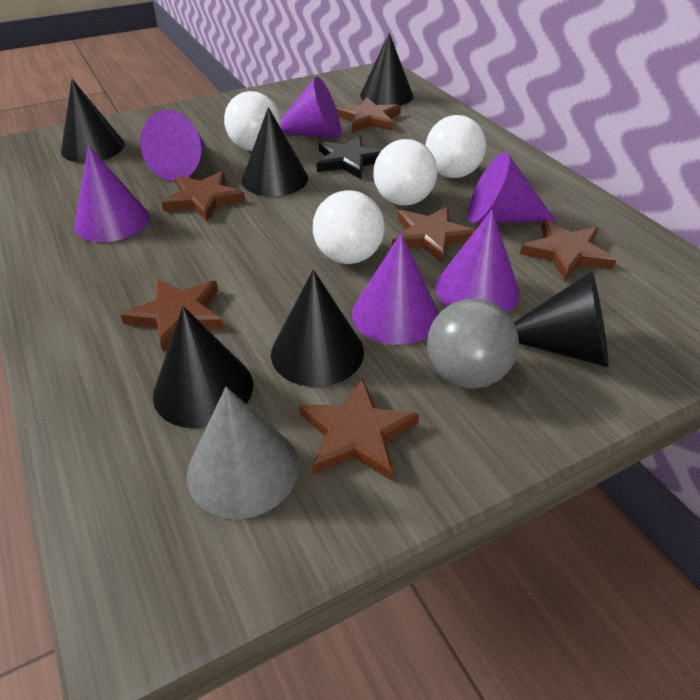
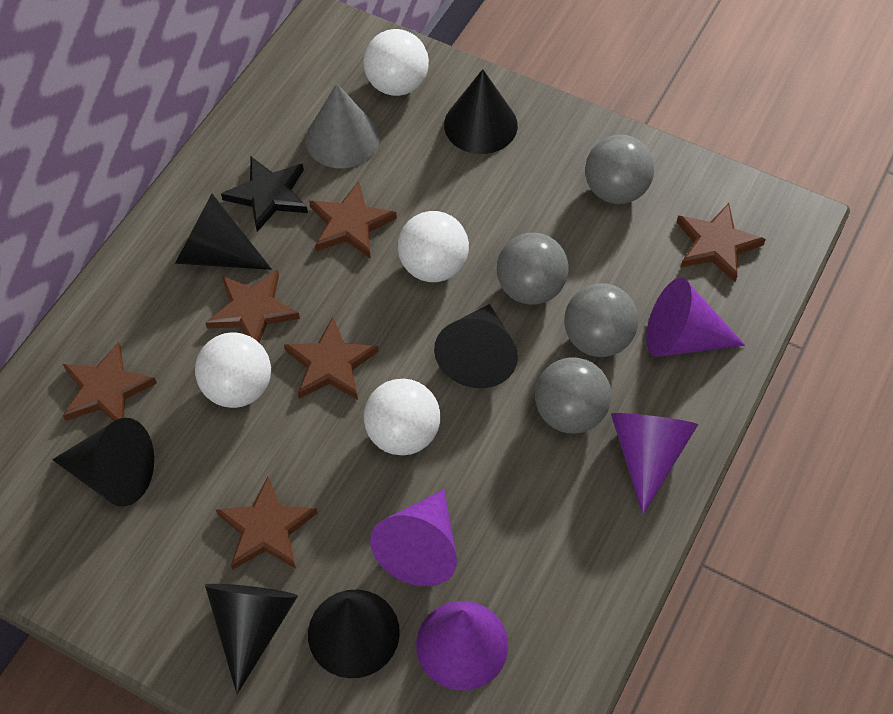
grey ball: 1 -> 4
purple cone: 6 -> 4

